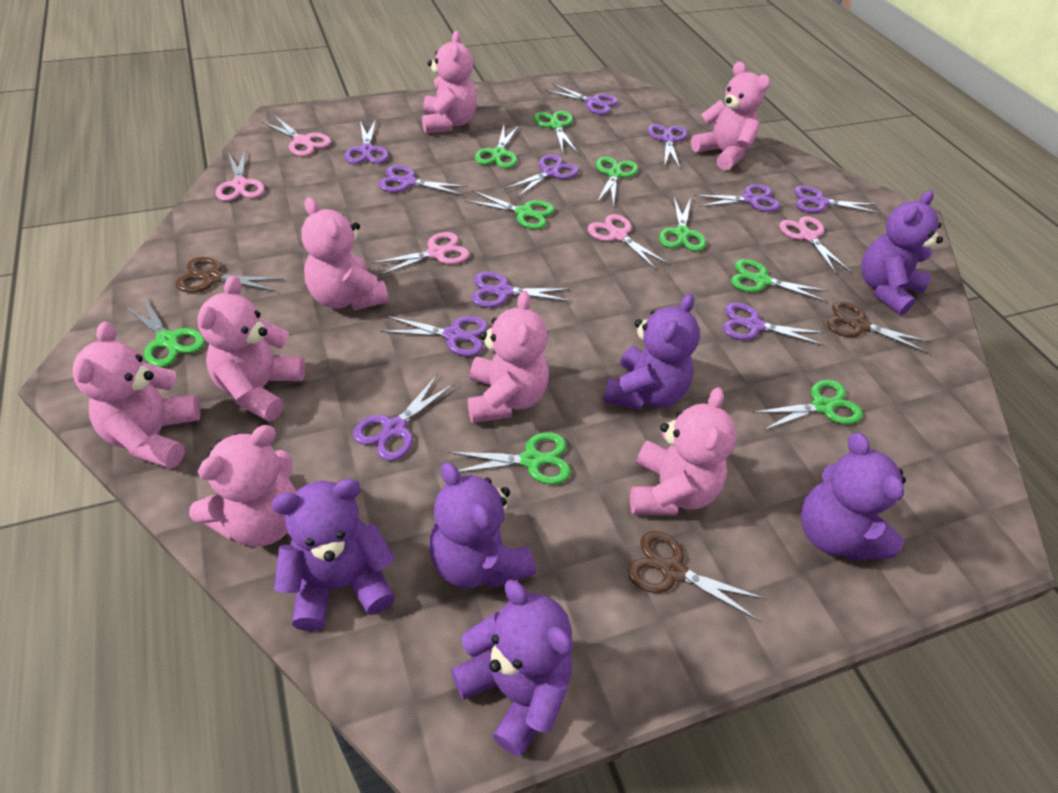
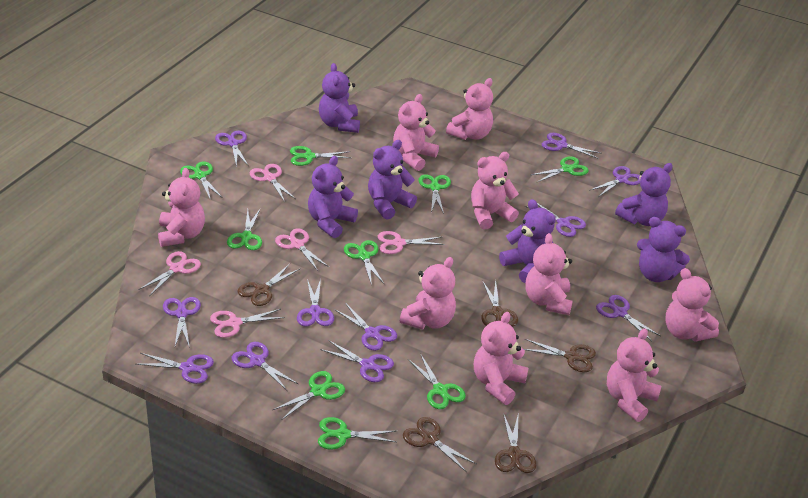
brown scissors: 3 -> 5
pink teddy bear: 8 -> 9

